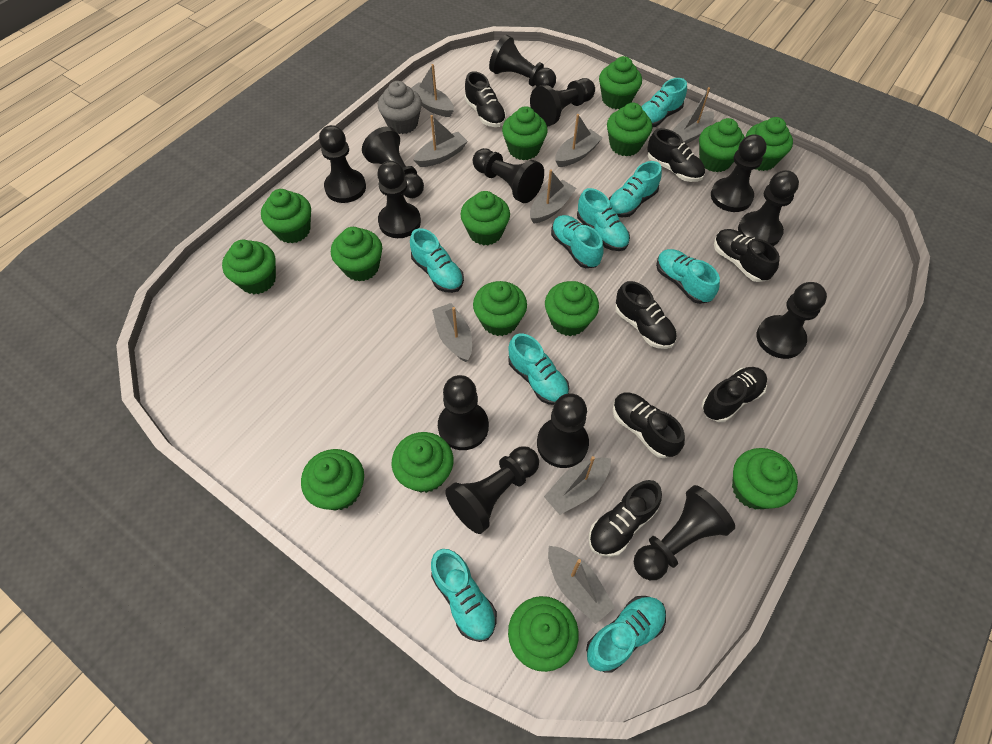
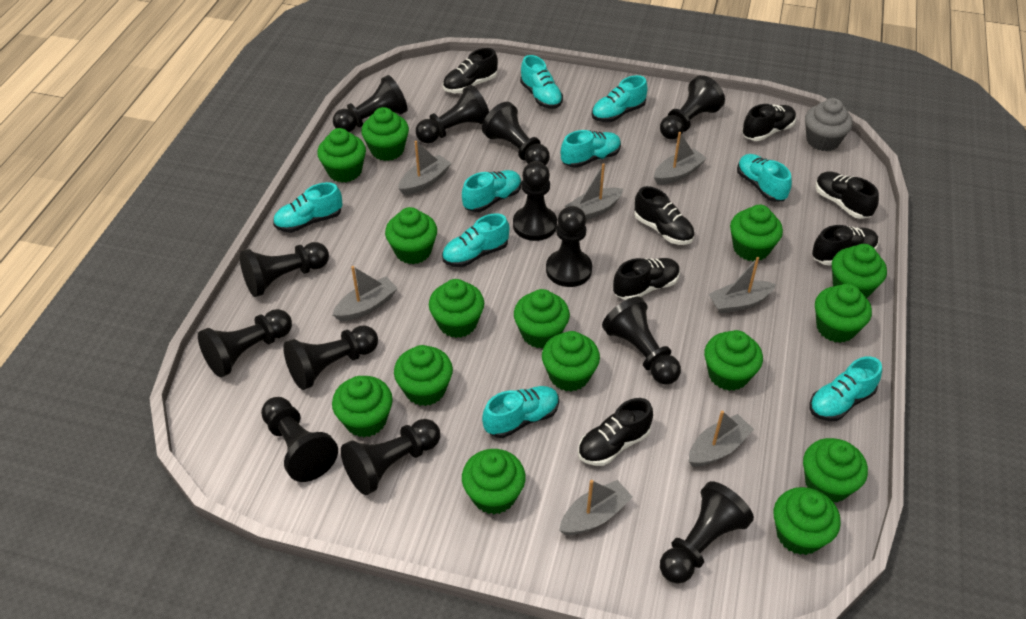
grey boat: 8 -> 7

